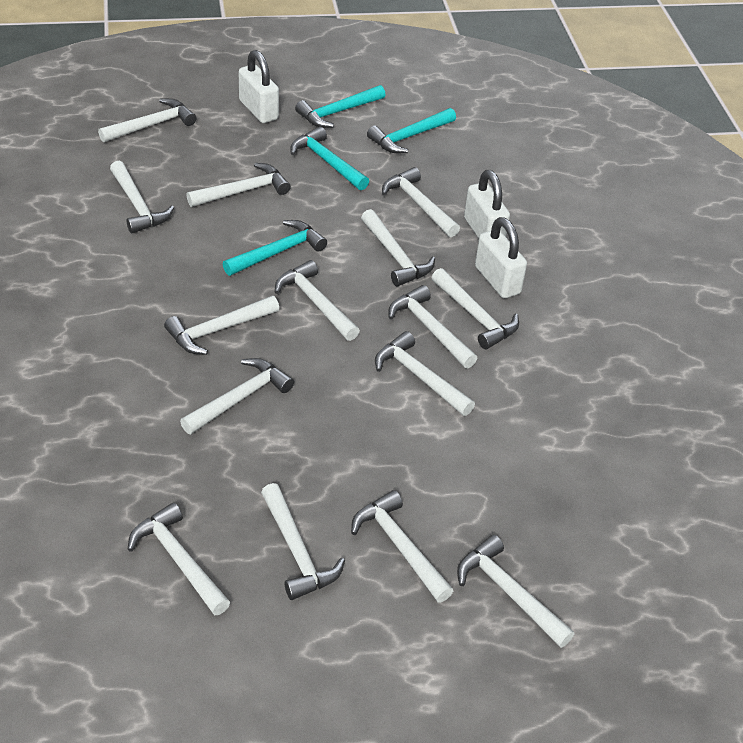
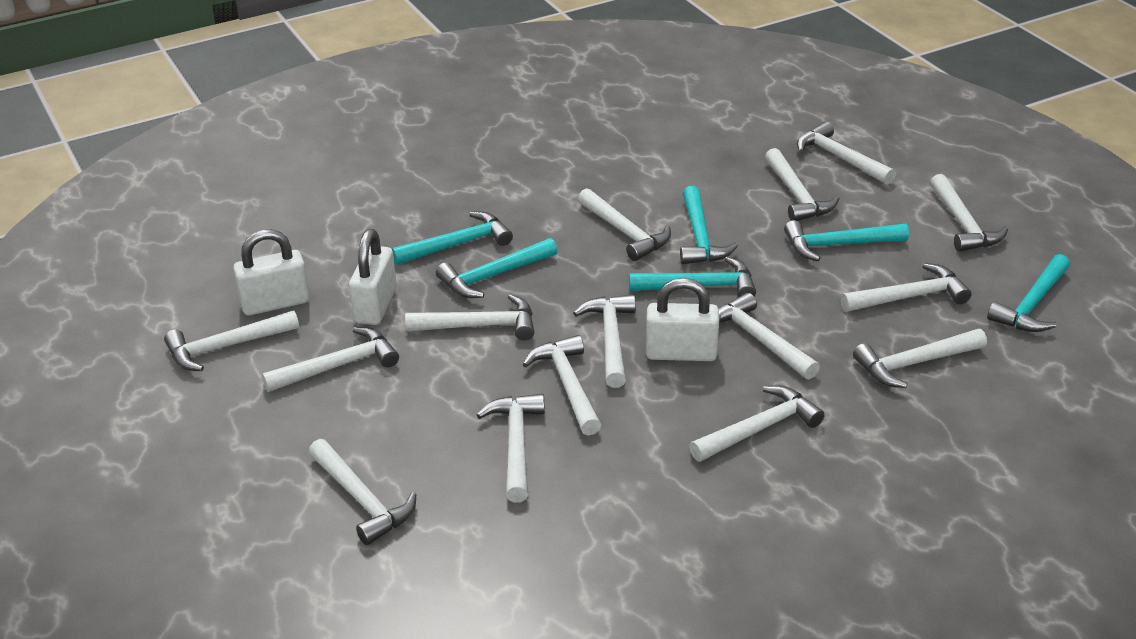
turquoise hammer: 4 -> 6

